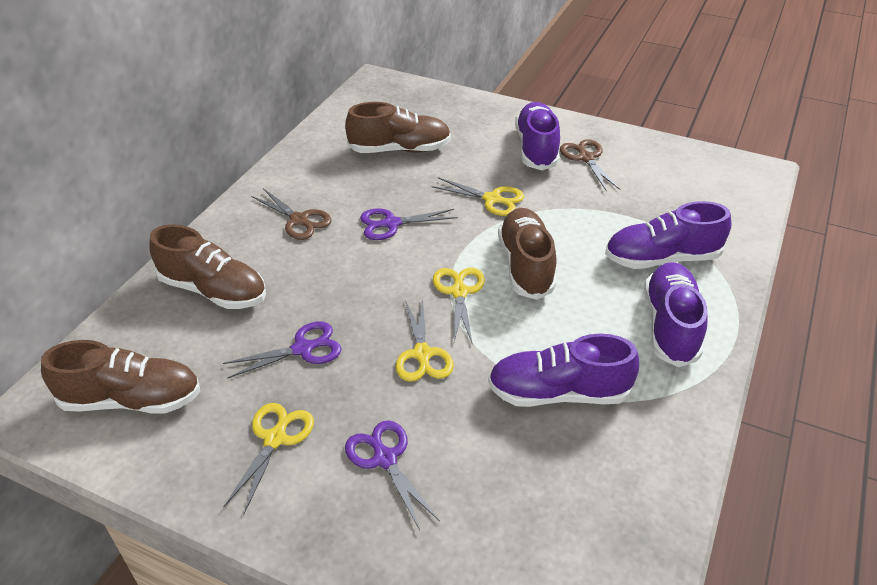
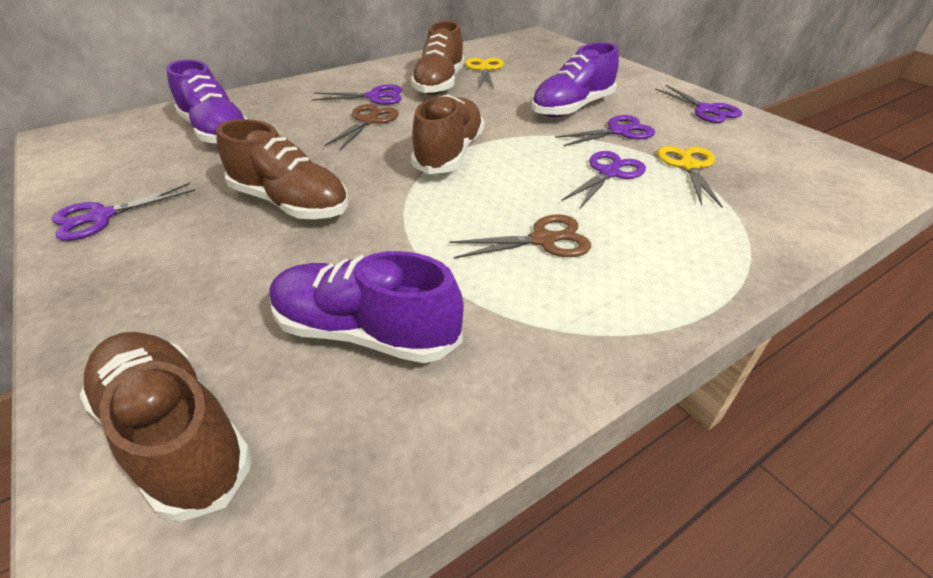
purple scissors: 3 -> 5
purple shoe: 4 -> 3
yellow scissors: 4 -> 2

